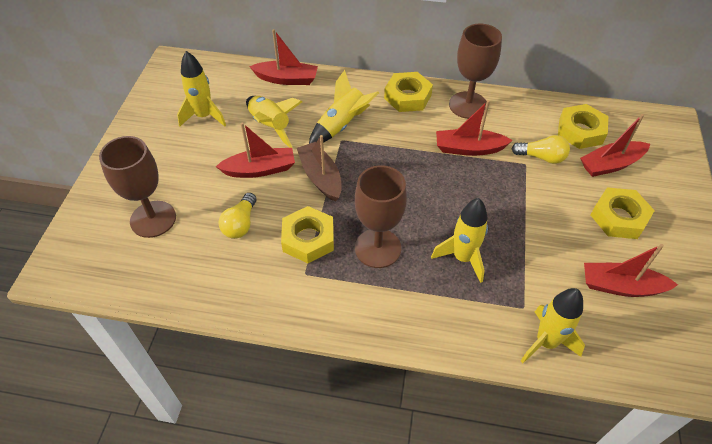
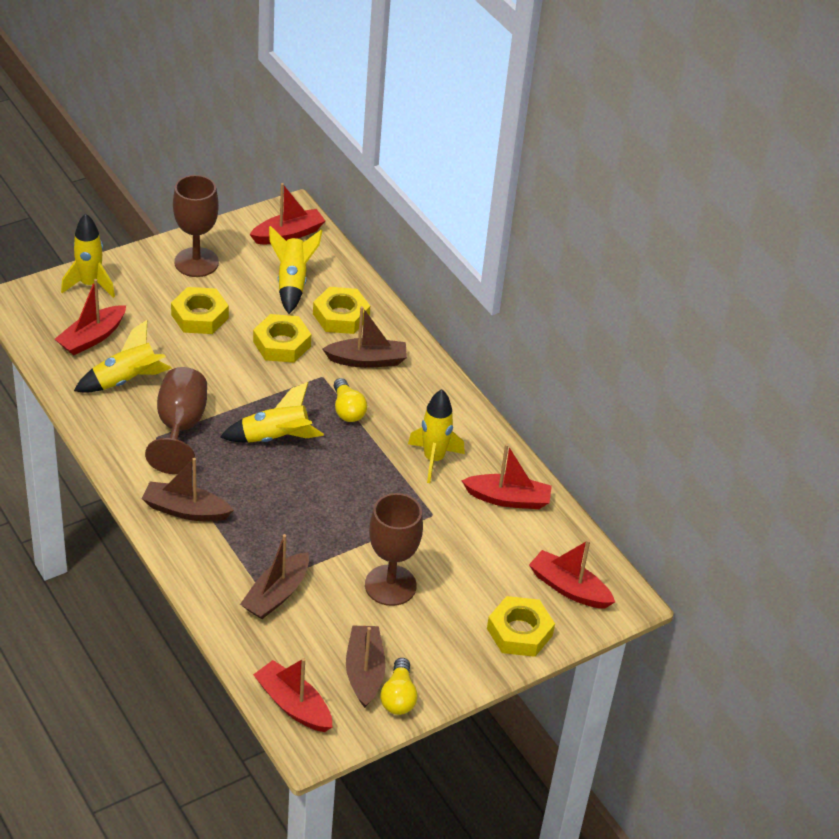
brown boat: 1 -> 4

